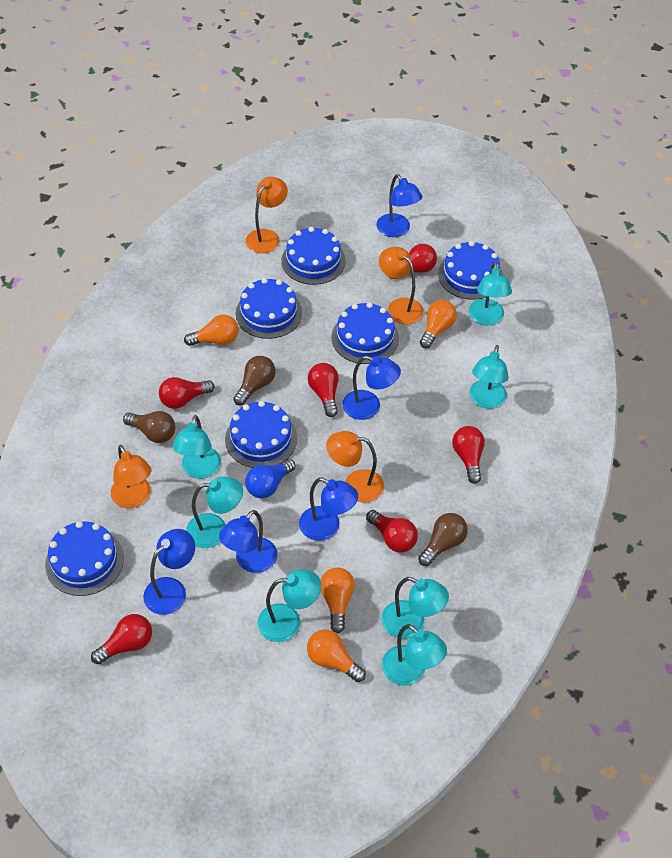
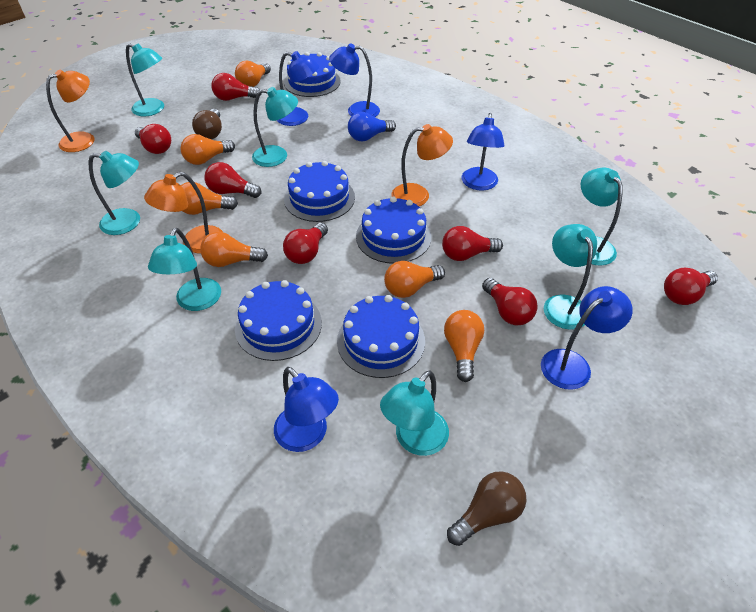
blue cake: 6 -> 5
brown light bulb: 3 -> 2
orange lamp: 4 -> 3
orange light bulb: 4 -> 6
red light bulb: 6 -> 7

